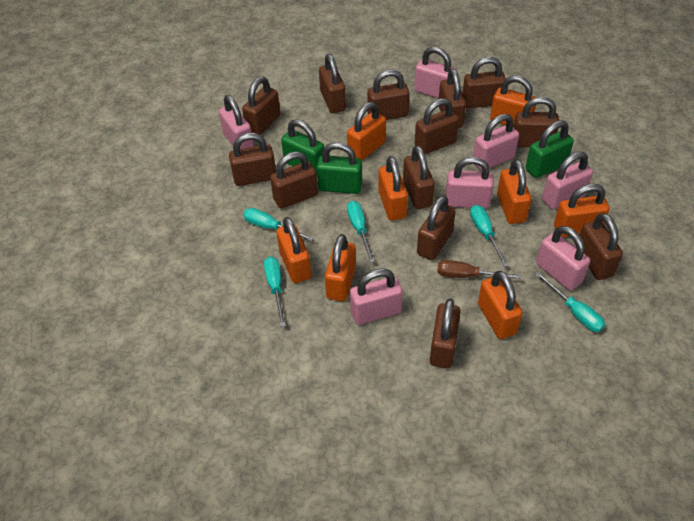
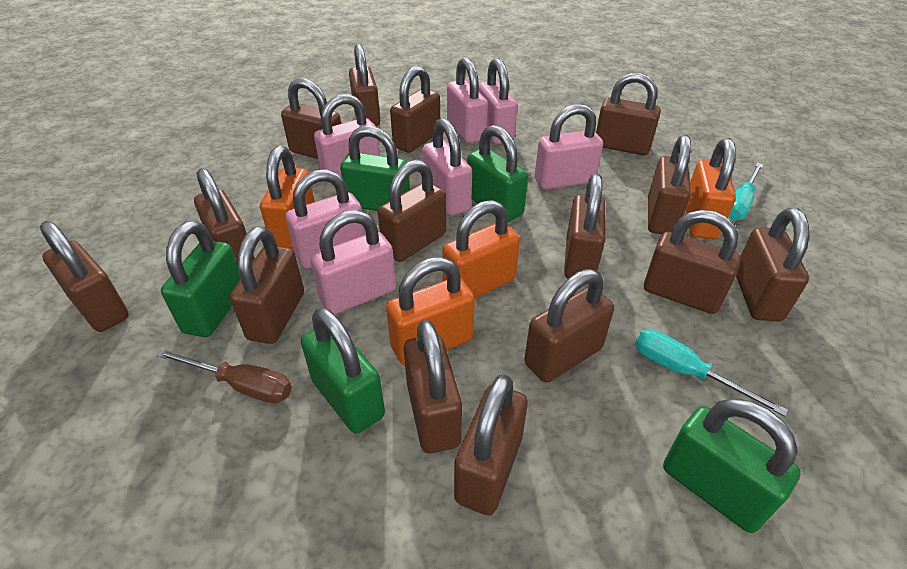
brown padlock: 13 -> 15
green padlock: 3 -> 5
orange padlock: 8 -> 4
turquoise screwdriver: 5 -> 2

